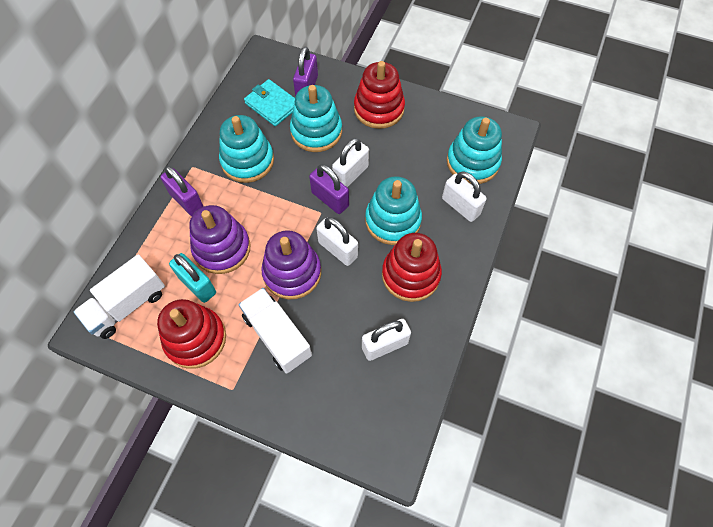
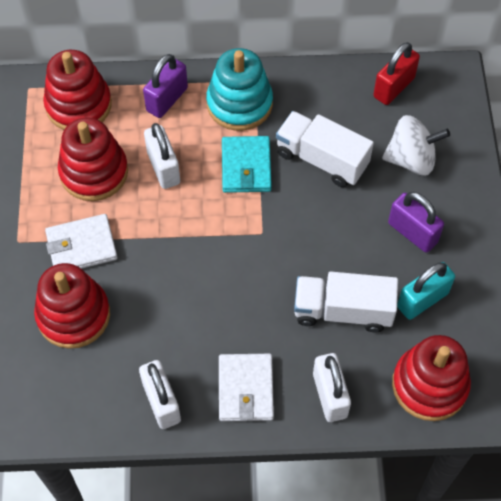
purple padlock: 3 -> 2
purple stacking toy: 2 -> 0
red padlock: 0 -> 1
red stacking toy: 3 -> 4
turquoise stacking toy: 4 -> 1
white padlock: 4 -> 3
white spinning top: 0 -> 1
white wallet: 0 -> 2

